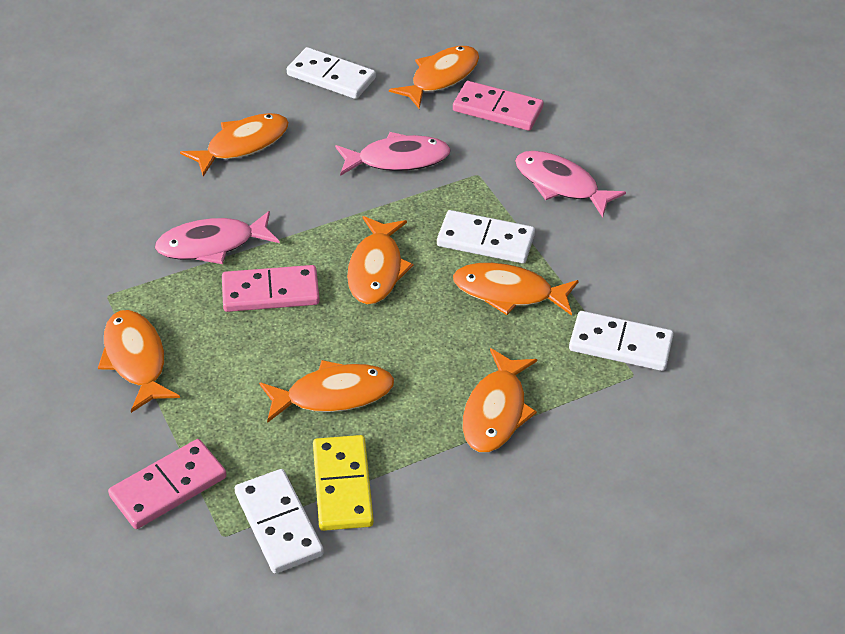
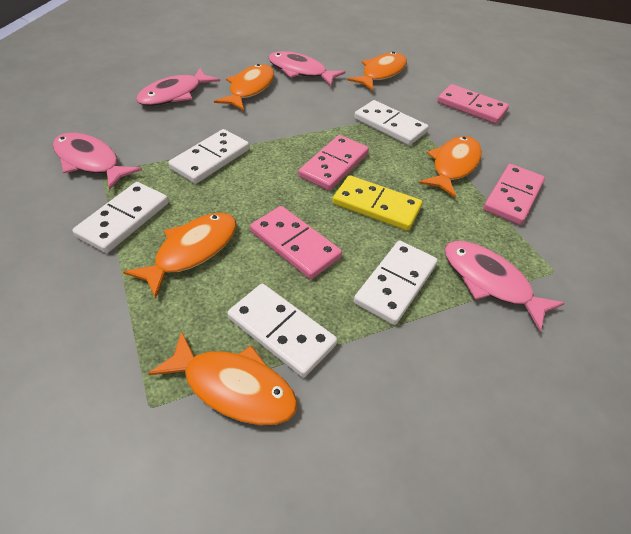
orange fish: 7 -> 5
pink domino: 3 -> 4
pink fish: 3 -> 4
white domino: 4 -> 5

